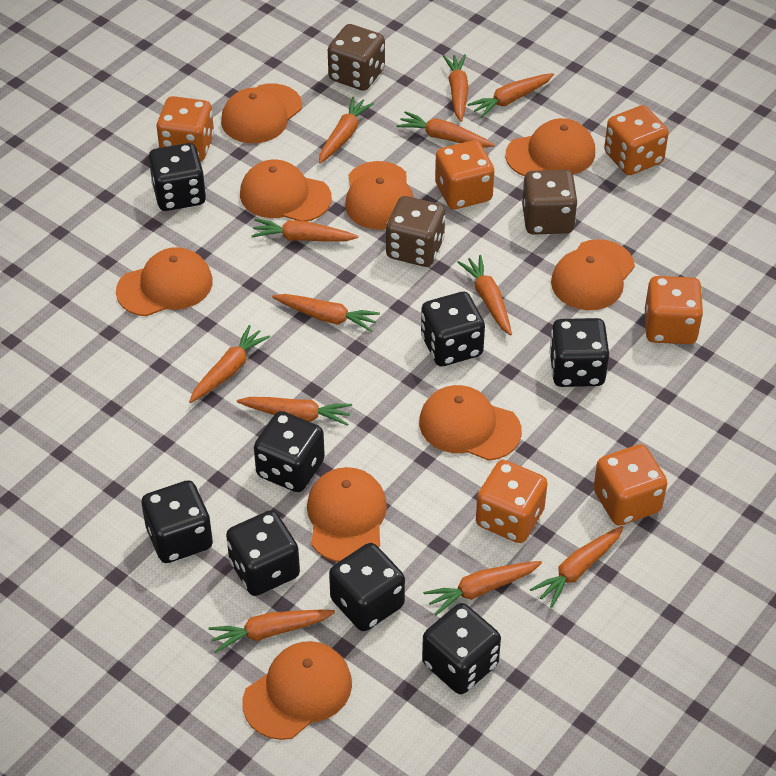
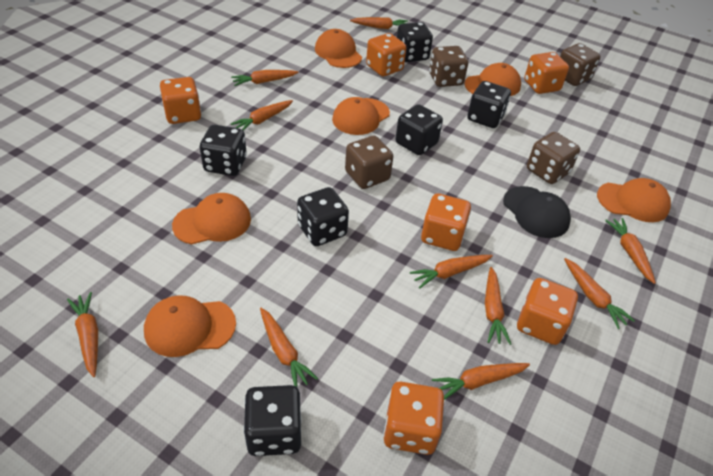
black cap: 0 -> 1
black dice: 8 -> 6
brown dice: 3 -> 4
orange cap: 9 -> 6
orange carrot: 12 -> 10

